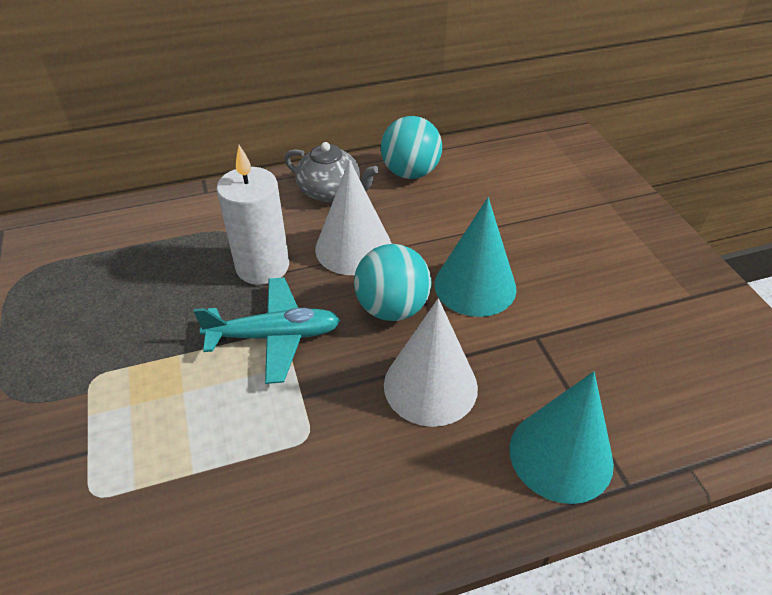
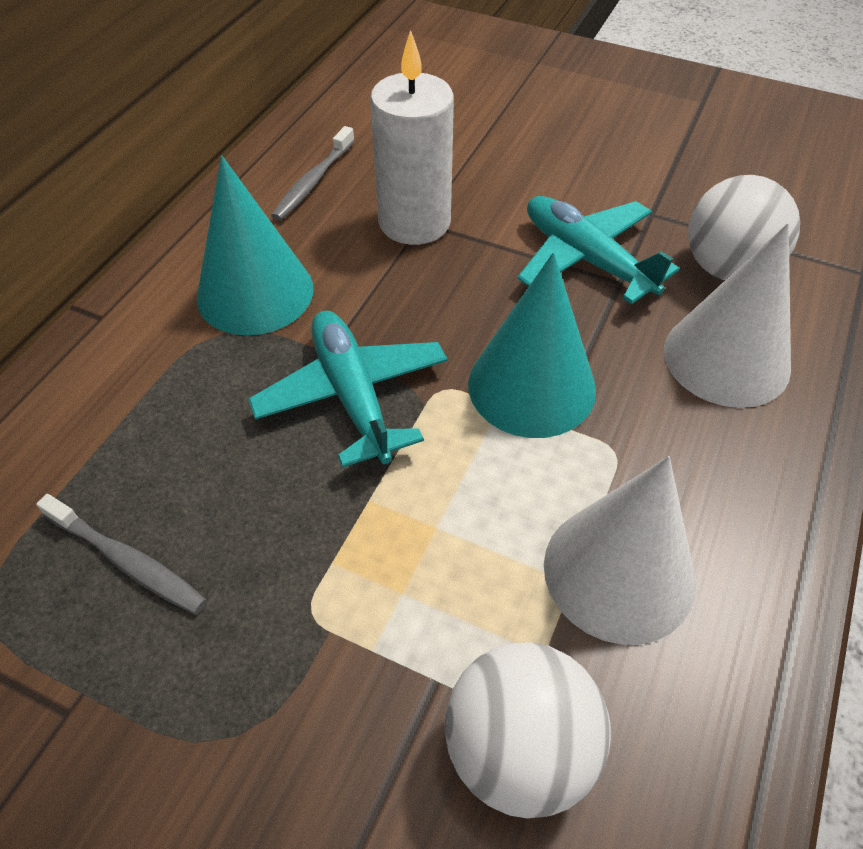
grey teapot: 1 -> 0
grey toothbrush: 0 -> 2
turquoise ball: 2 -> 0
turquoise plane: 1 -> 2
white ball: 0 -> 2

